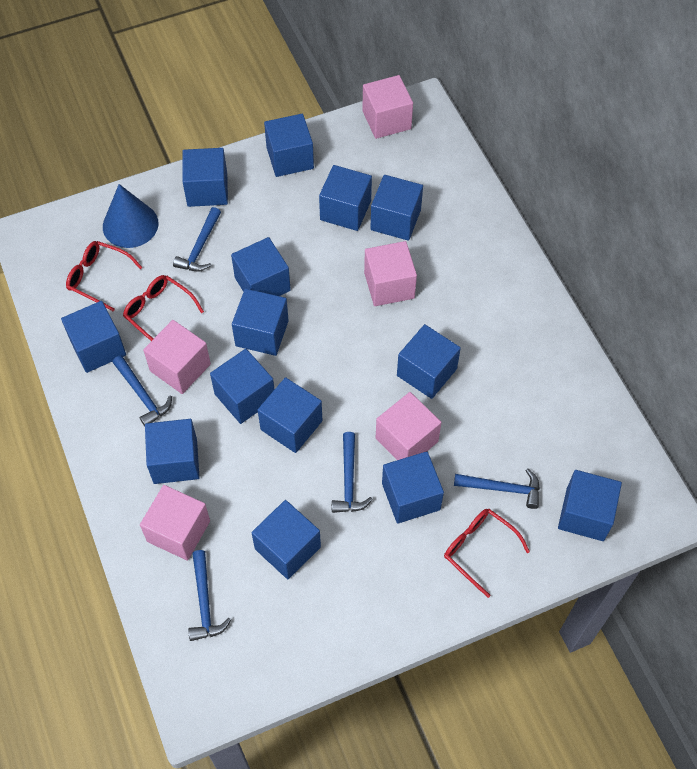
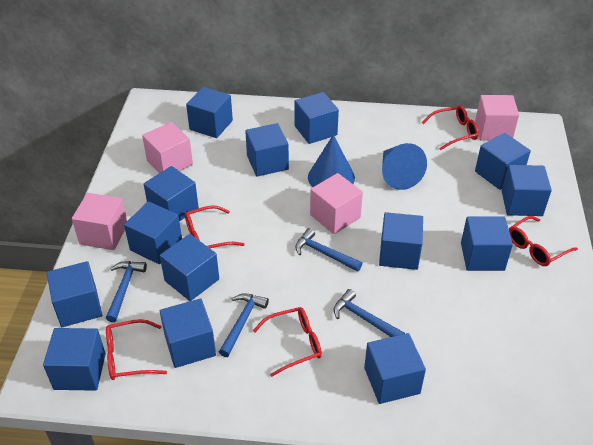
blue cone: 1 -> 2
blue hammer: 5 -> 4
pink cube: 5 -> 4
red glasses: 3 -> 5

